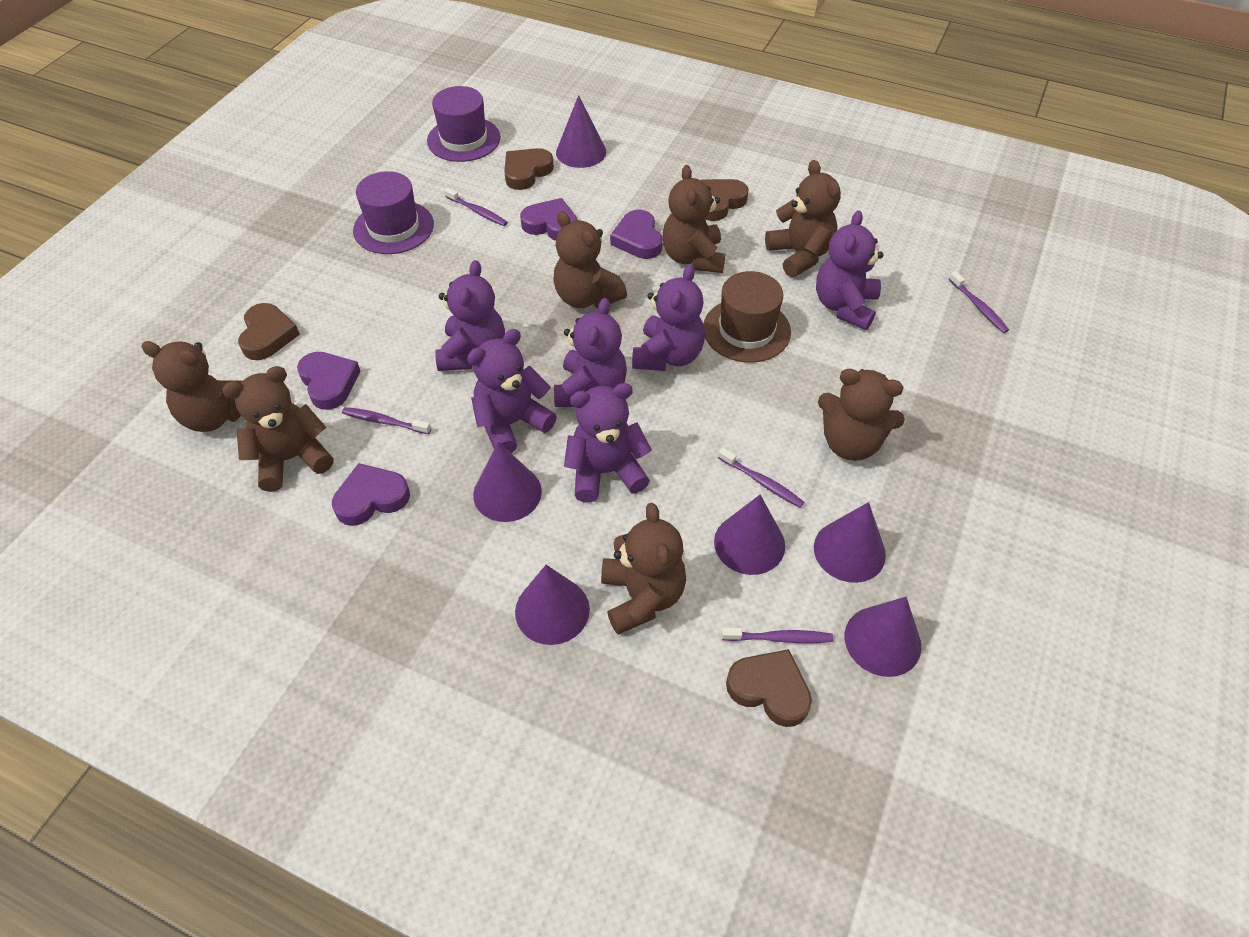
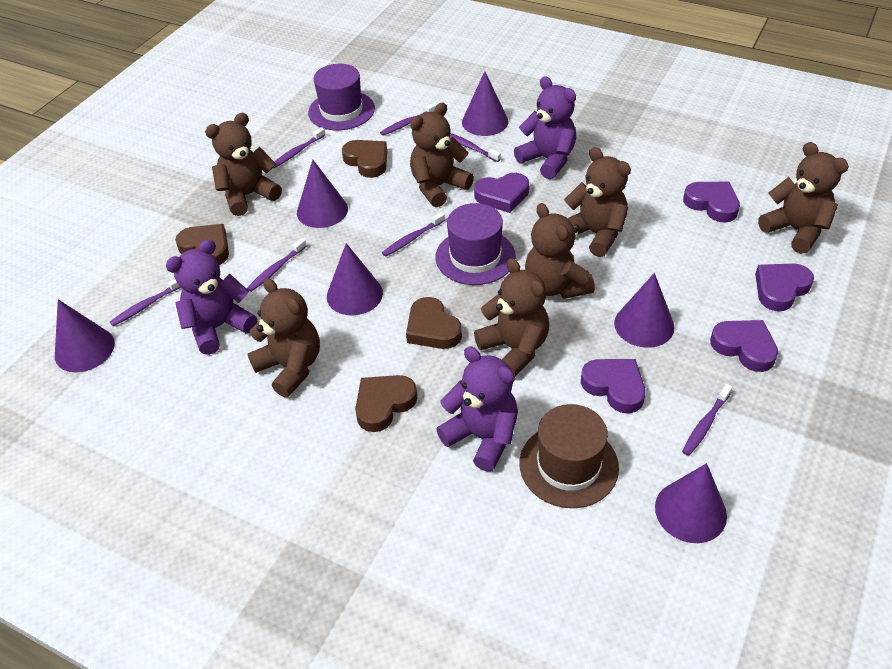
purple heart: 4 -> 5
purple teddy bear: 6 -> 3
purple toothbrush: 5 -> 7

